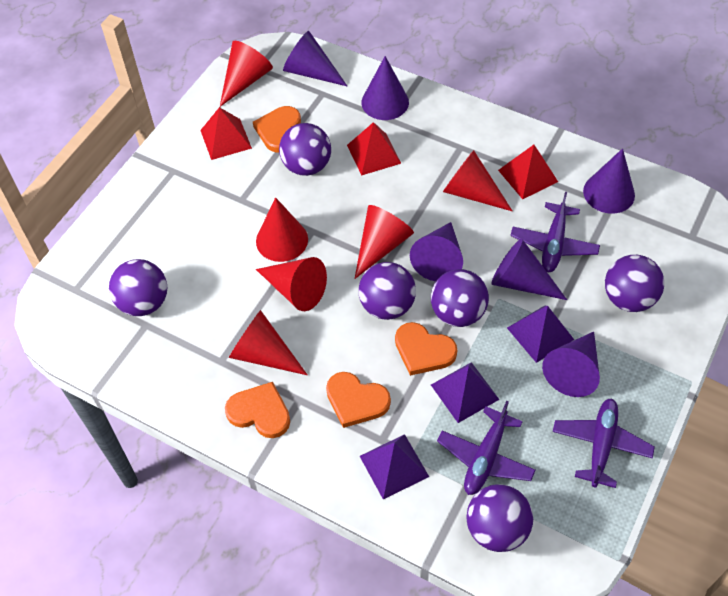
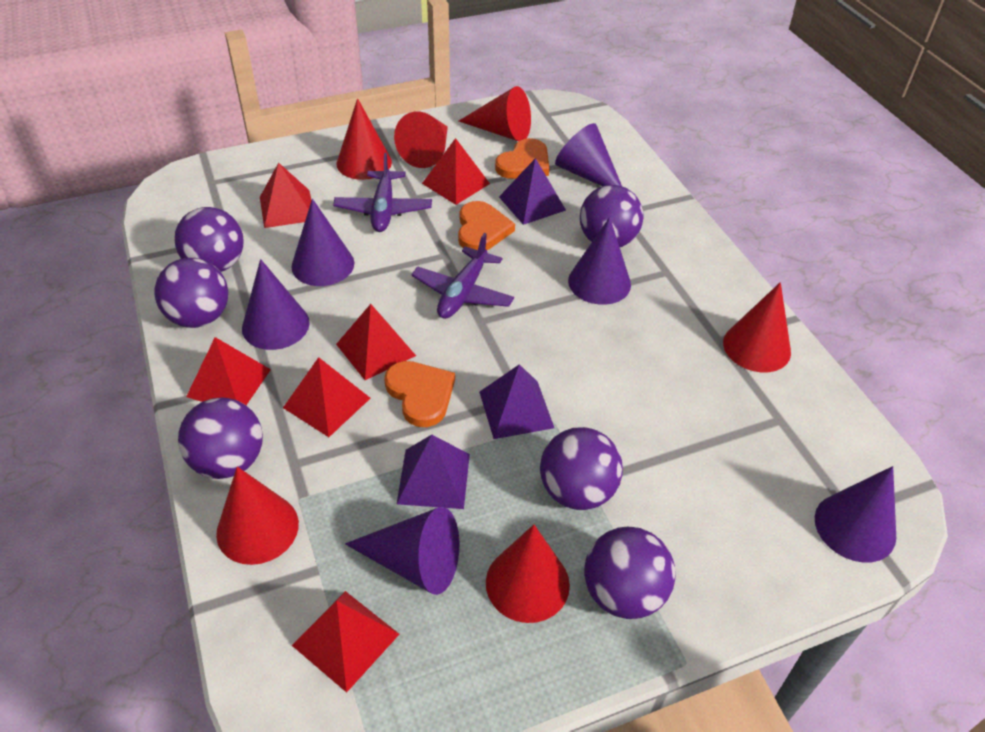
orange heart: 4 -> 3
purple plane: 3 -> 2
red pyramid: 3 -> 6

